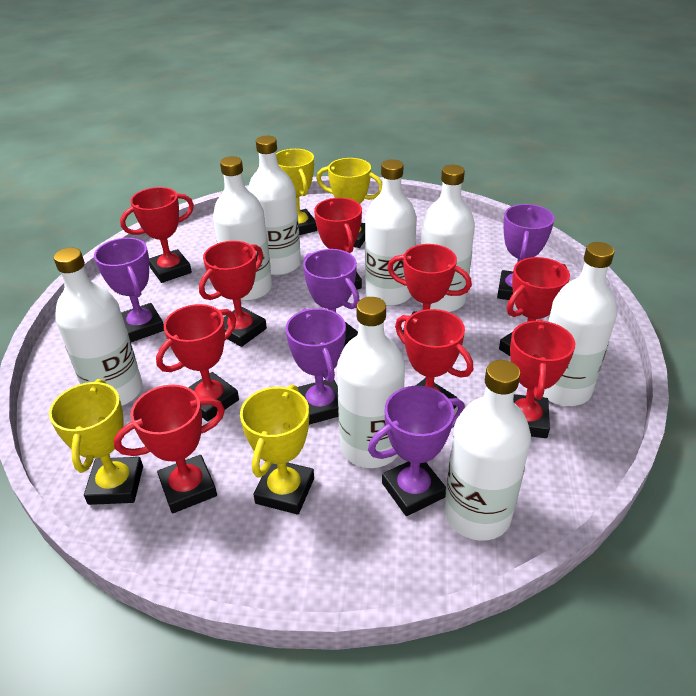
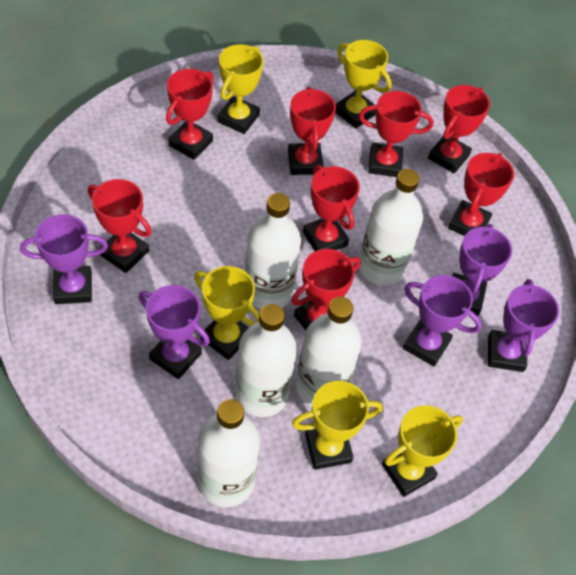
red trophy: 9 -> 8
white bottle: 8 -> 5
yellow trophy: 4 -> 5

